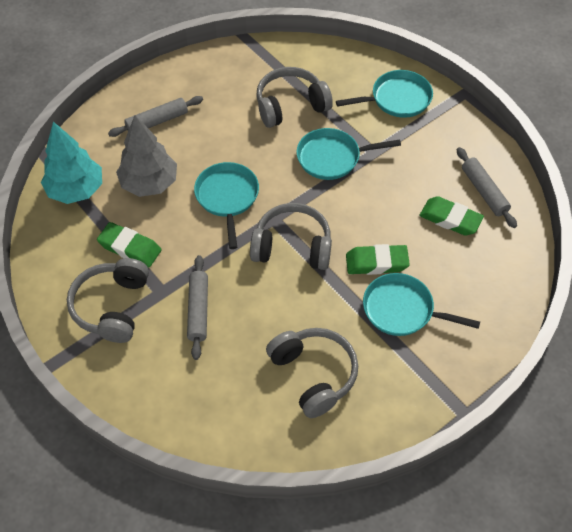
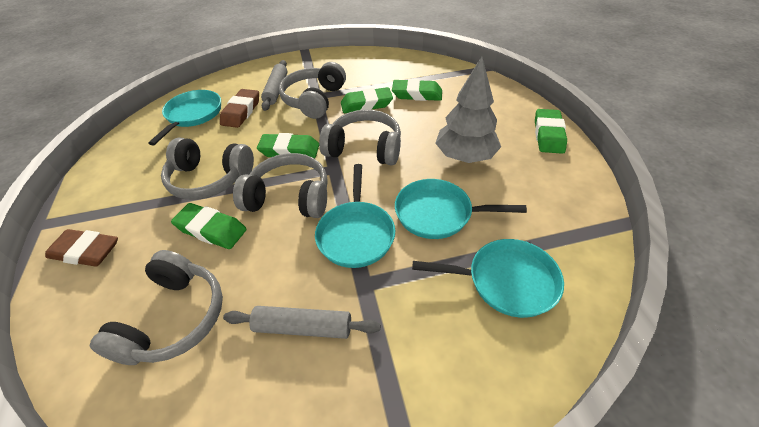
brown eraser: 0 -> 2
green eraser: 3 -> 5
grey headphones: 4 -> 5
grey rolling pin: 3 -> 2
turquoise tree: 1 -> 0

